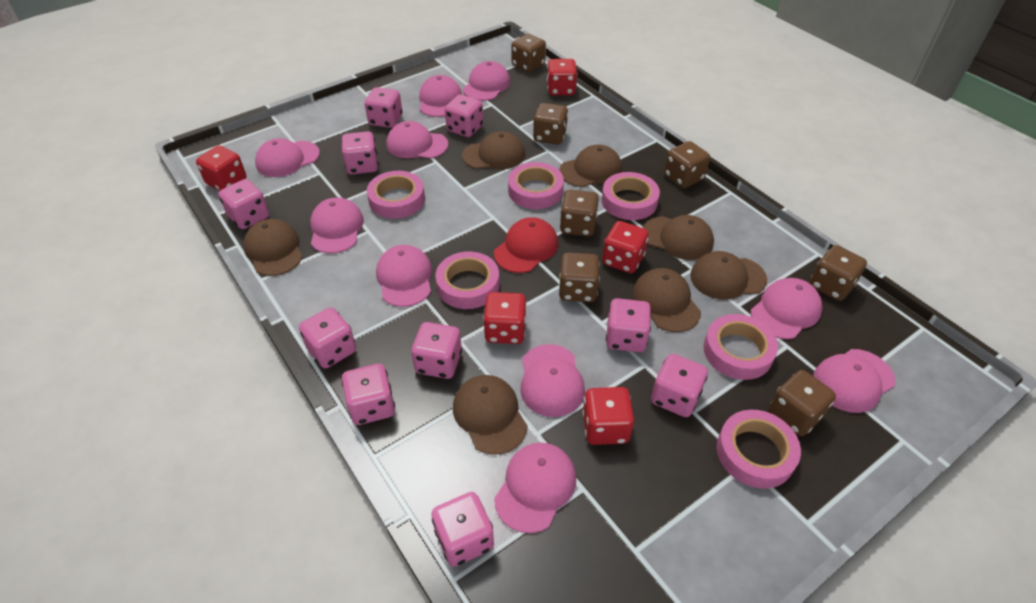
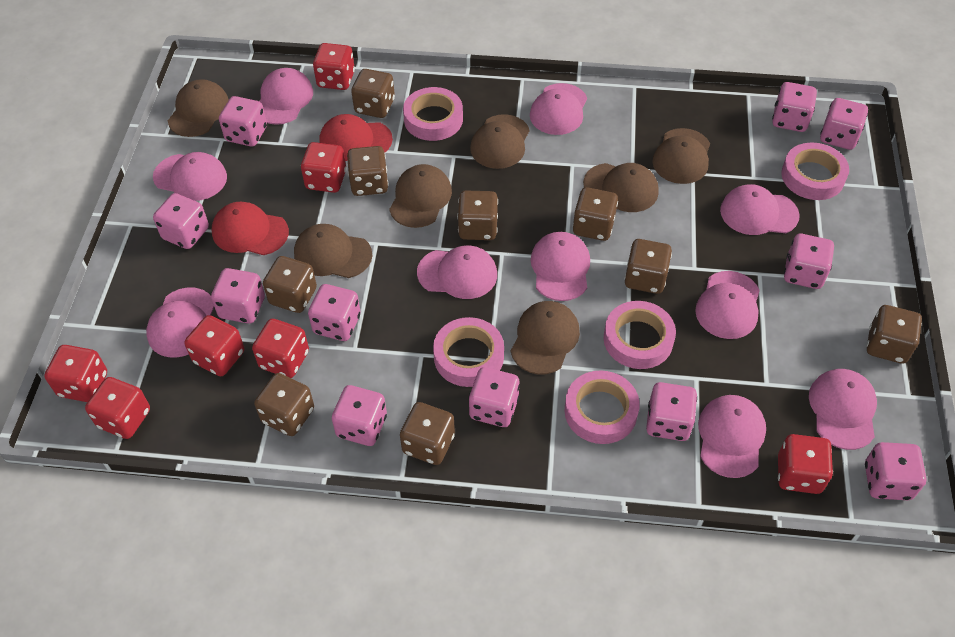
brown dice: 7 -> 9
pink dice: 10 -> 11
pink tape: 6 -> 5
red cap: 1 -> 2
red dice: 5 -> 7

